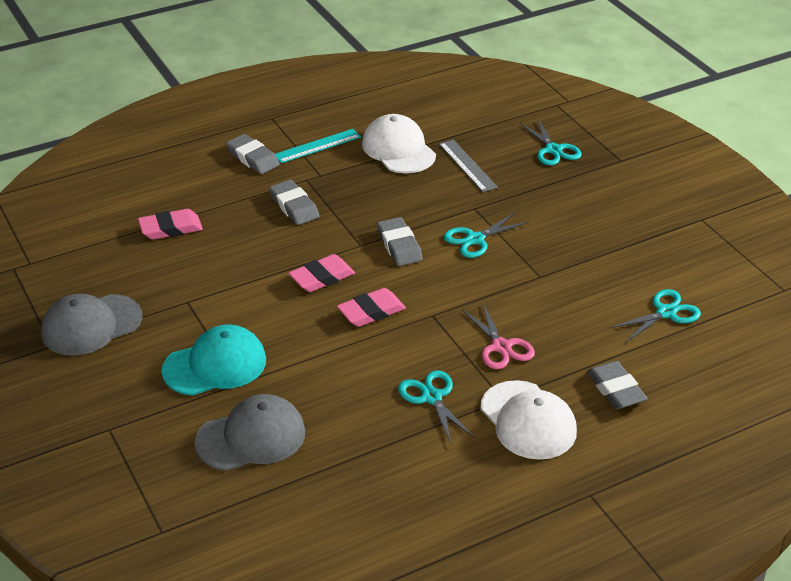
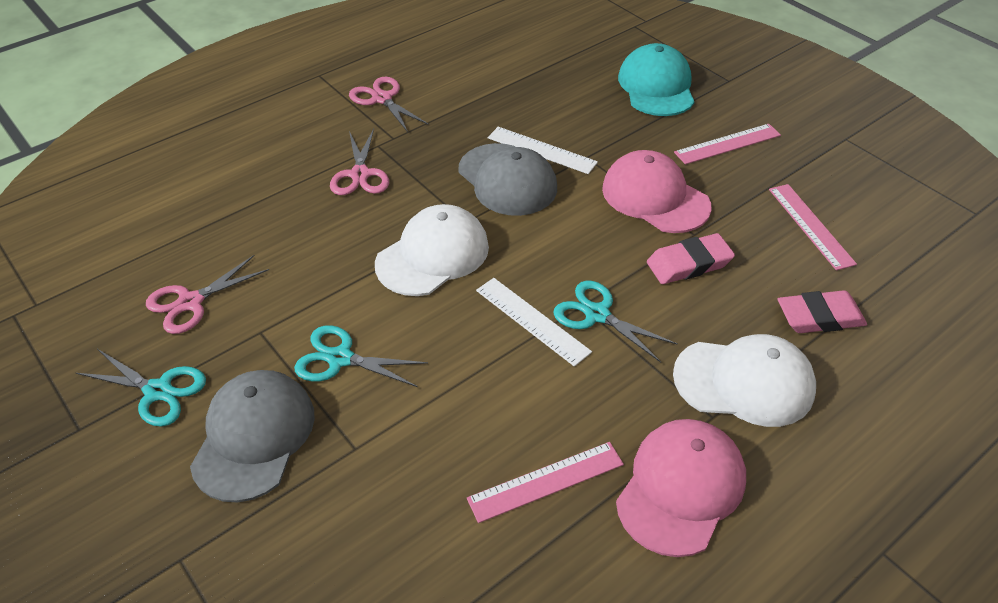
grey eraser: 4 -> 0
grey ruler: 1 -> 0
pink cap: 0 -> 2
pink eraser: 3 -> 2
pink ruler: 0 -> 3
pink scissors: 1 -> 3
turquoise ruler: 1 -> 0
turquoise scissors: 4 -> 3
white ruler: 0 -> 2

